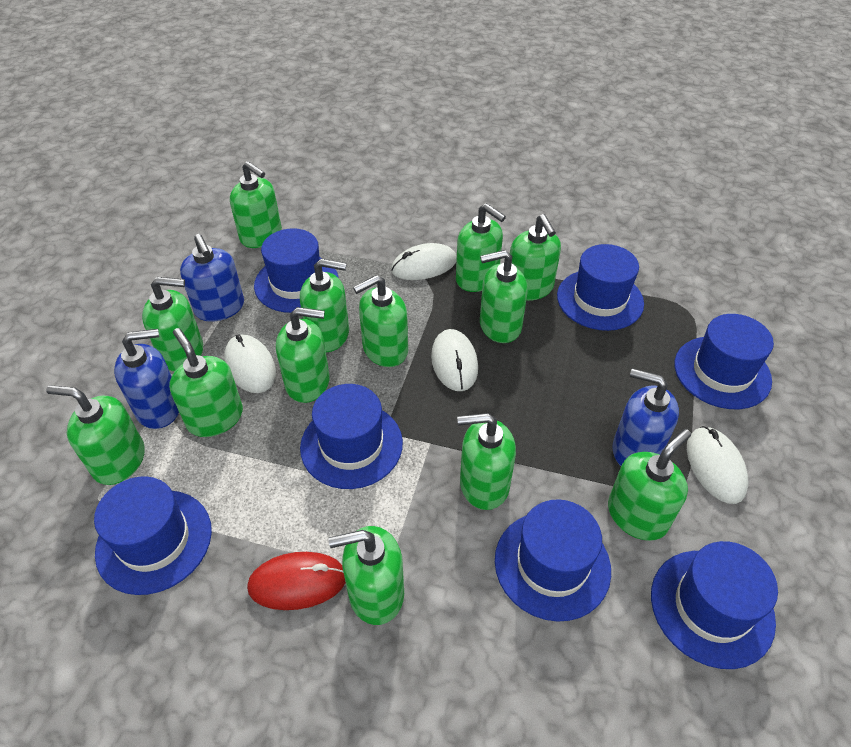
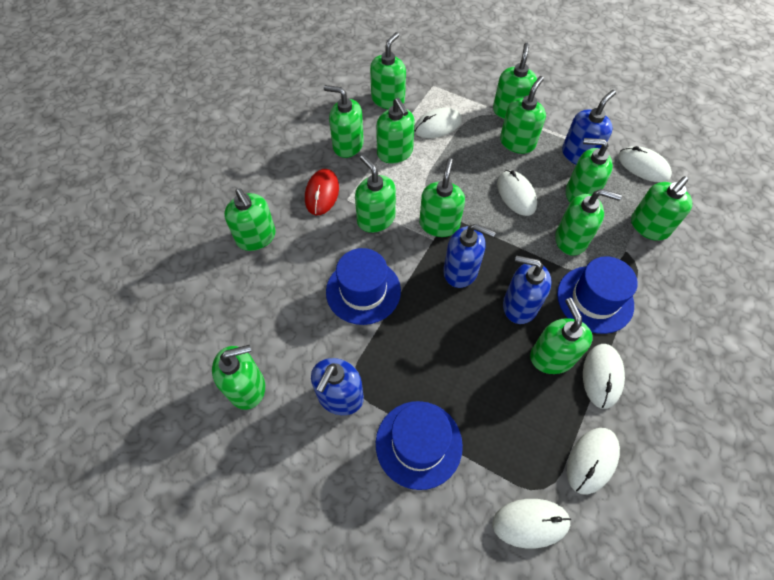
blue hat: 7 -> 3
blue soap dispenser: 3 -> 4
white mouse: 4 -> 6

